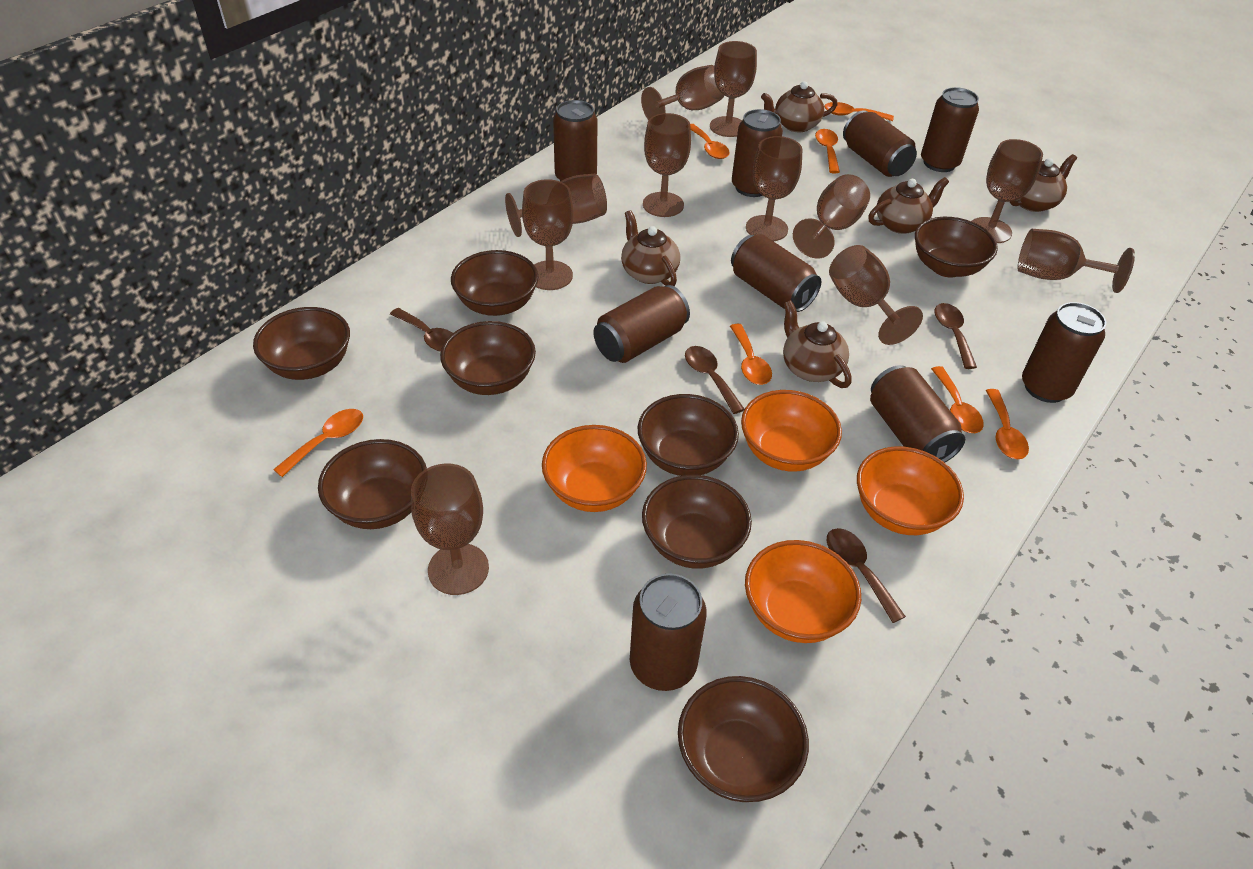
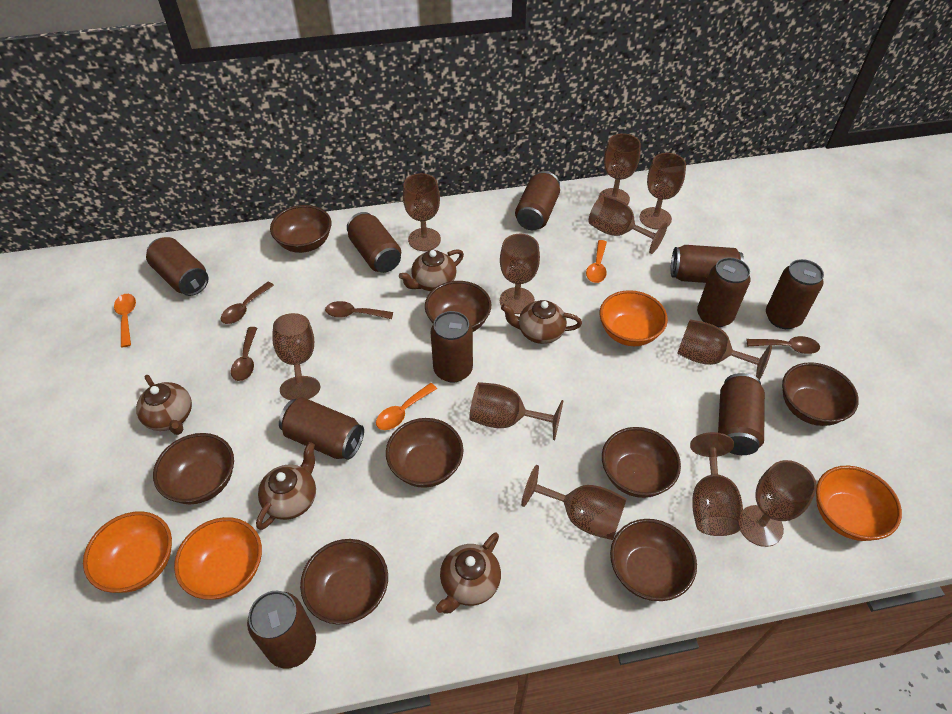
brown can: 9 -> 10
orange spoon: 7 -> 3

